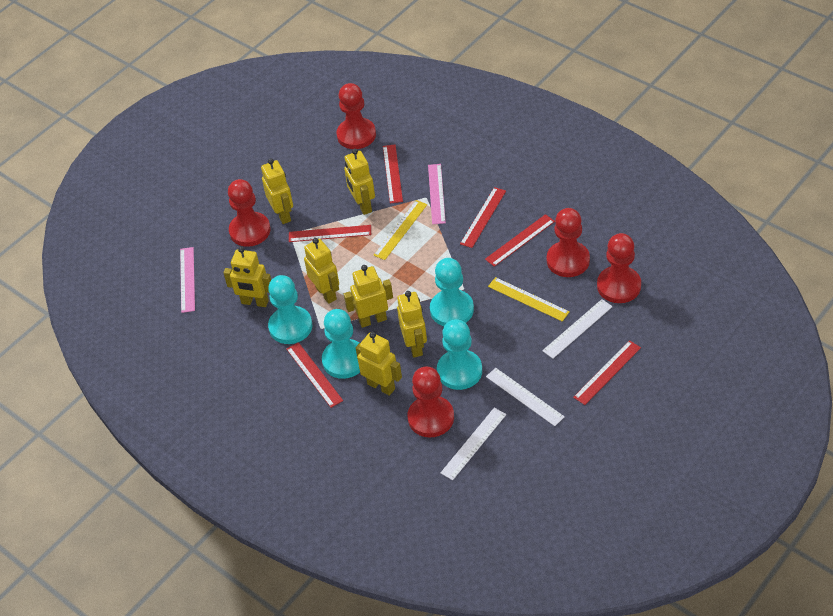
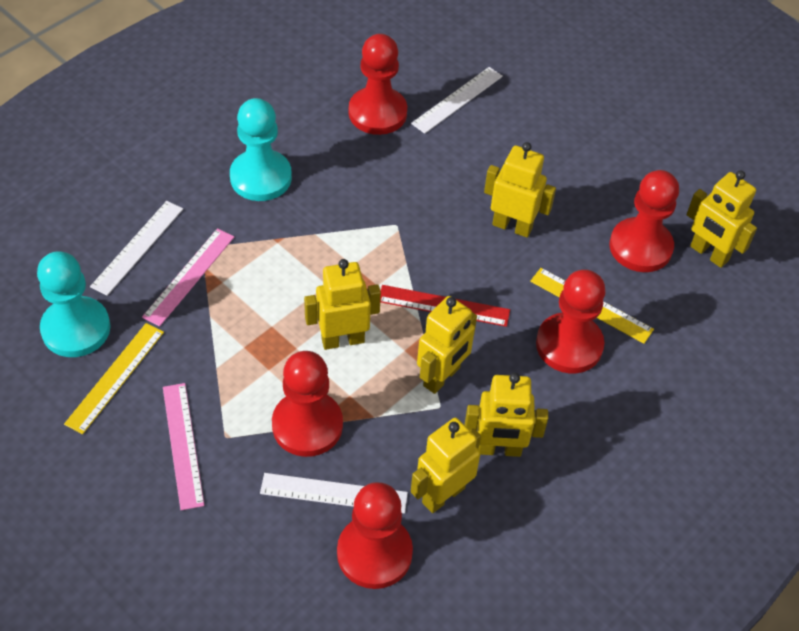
red ruler: 6 -> 1
turquoise pawn: 4 -> 2
yellow robot: 7 -> 6

